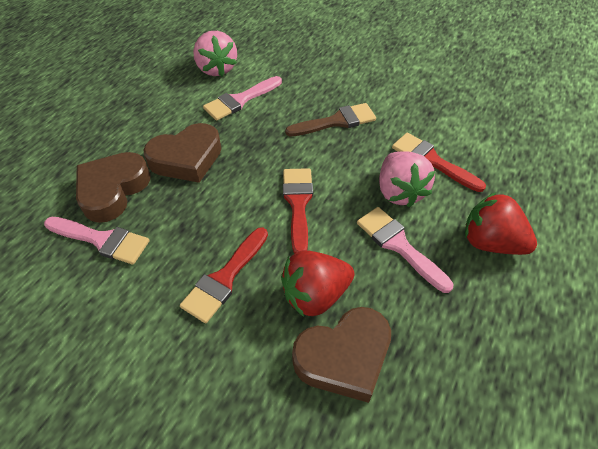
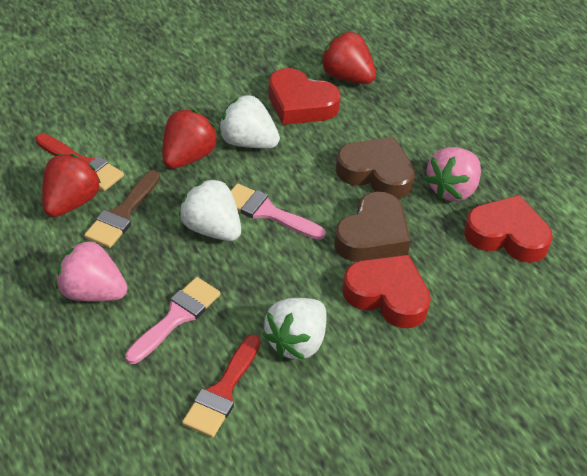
brown heart: 3 -> 2
pink brush: 3 -> 2
red brush: 3 -> 2
red heart: 0 -> 3
red strawberry: 2 -> 3
white strawberry: 0 -> 3

